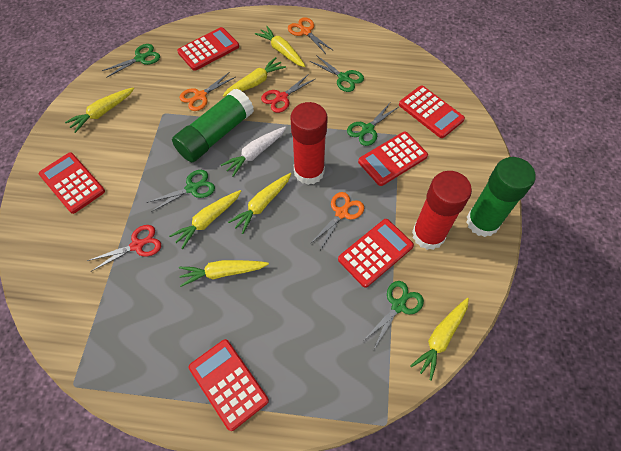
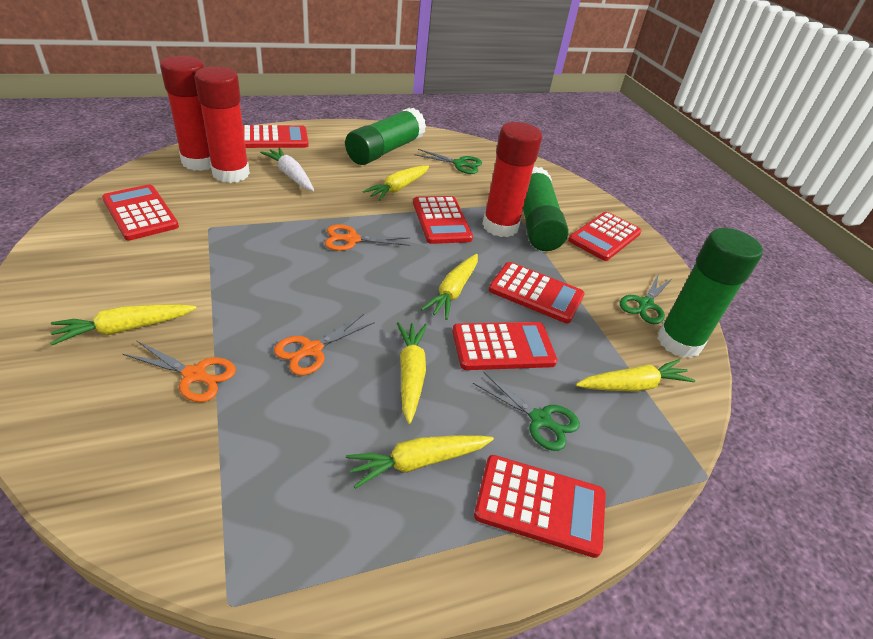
green glue stick: 2 -> 3
green scissors: 5 -> 3
red calculator: 6 -> 7
red glue stick: 2 -> 3
red scissors: 2 -> 0
yellow carrot: 7 -> 6

